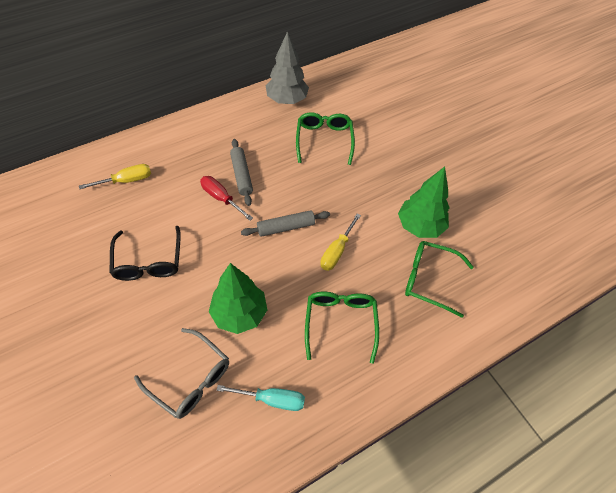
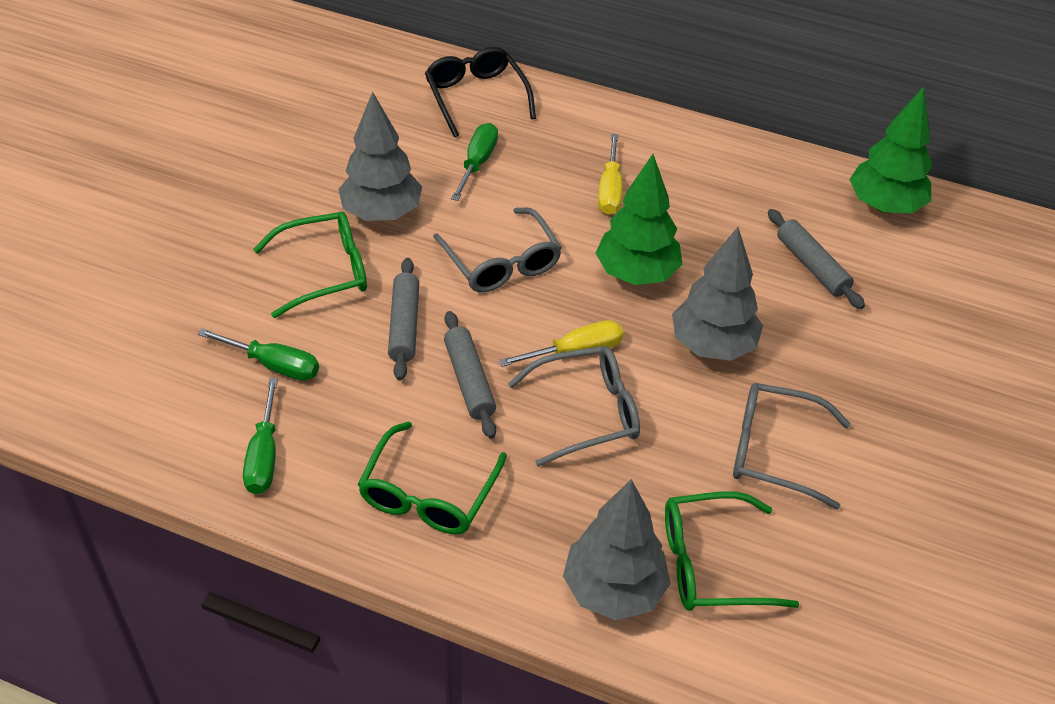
green screwdriver: 0 -> 3
grey glasses: 1 -> 3
grey rolling pin: 2 -> 3
grey tree: 1 -> 3
red screwdriver: 1 -> 0
turquoise screwdriver: 1 -> 0

